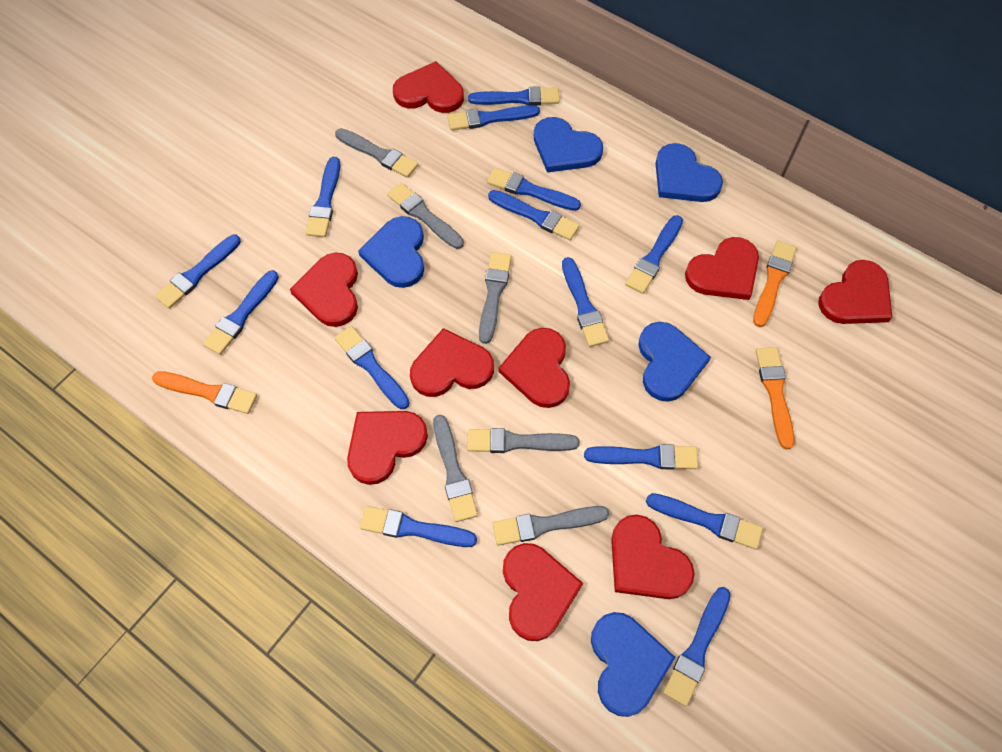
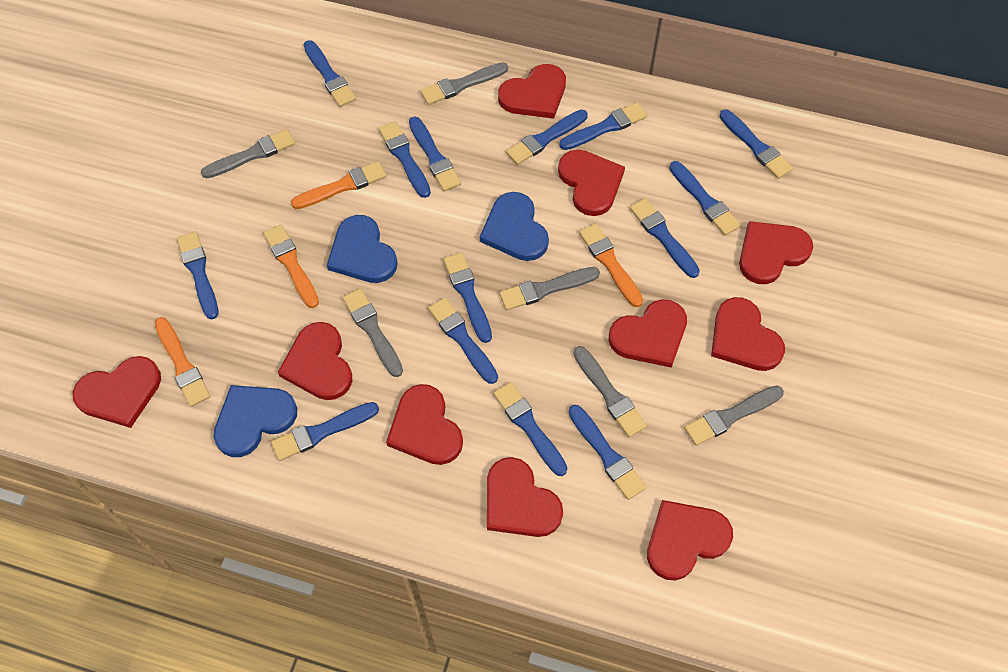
blue heart: 5 -> 3
orange brush: 3 -> 4
red heart: 9 -> 10

